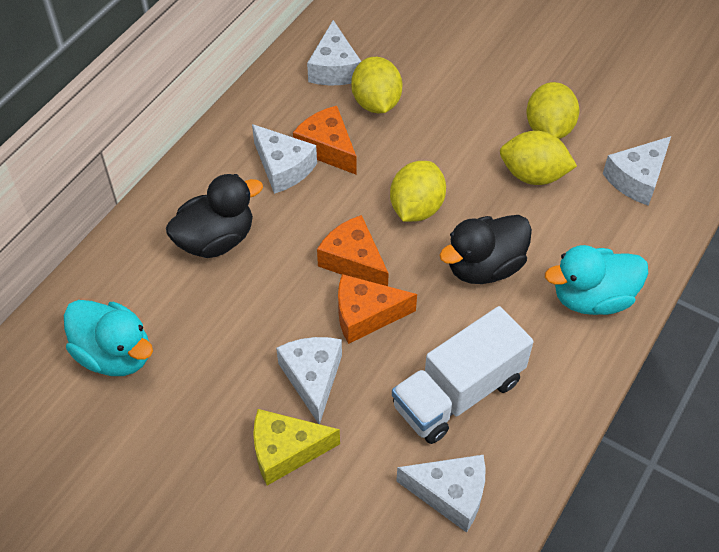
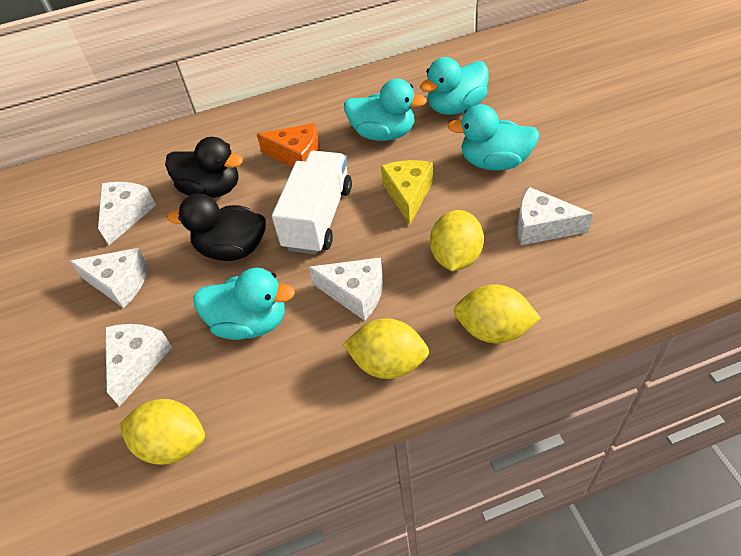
orange cheese: 3 -> 1
turquoise duck: 2 -> 4

